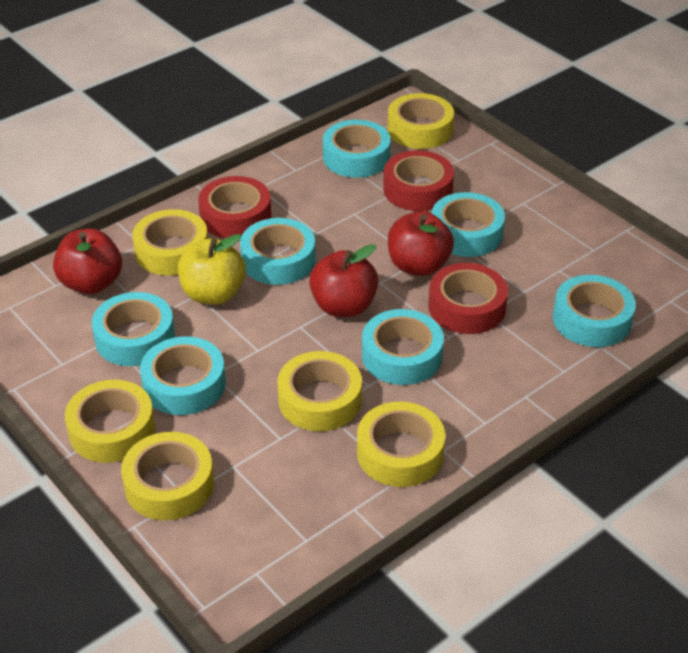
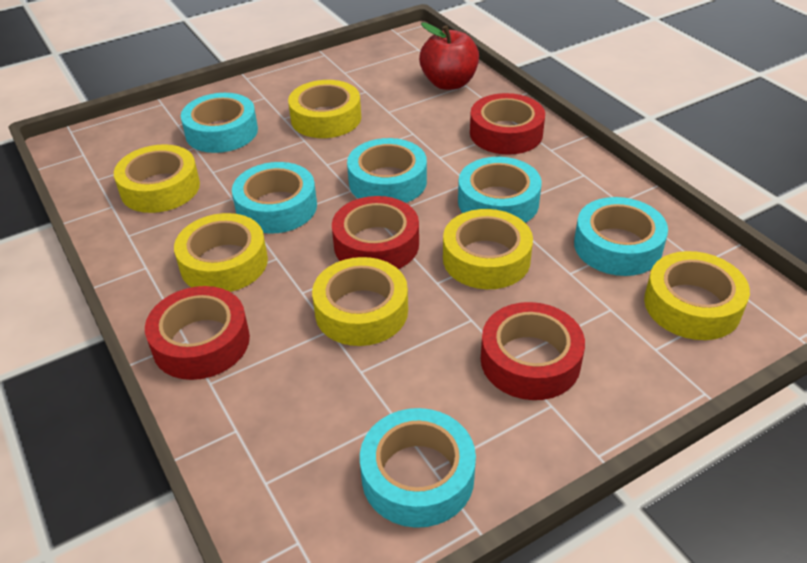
red apple: 3 -> 1
red tape: 3 -> 4
turquoise tape: 7 -> 6
yellow apple: 1 -> 0

